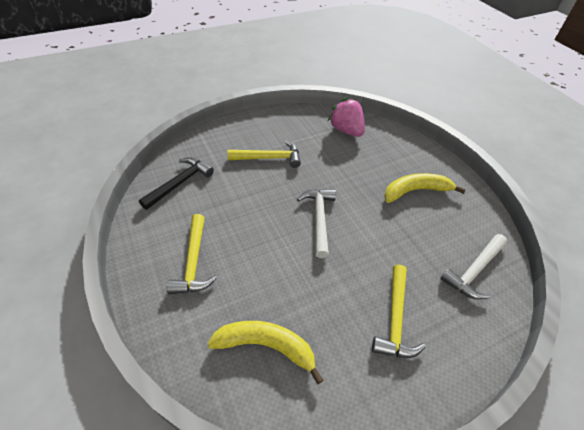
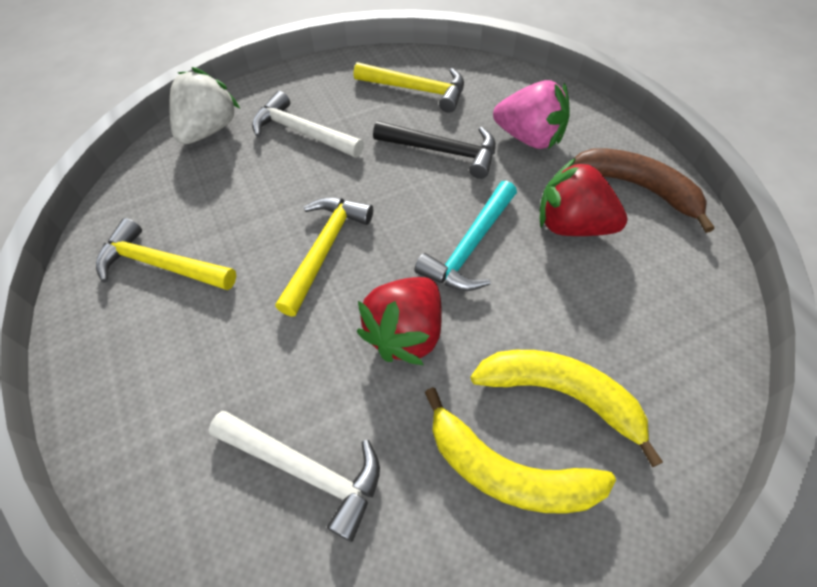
brown banana: 0 -> 1
red strawberry: 0 -> 2
turquoise hammer: 0 -> 1
white strawberry: 0 -> 1

